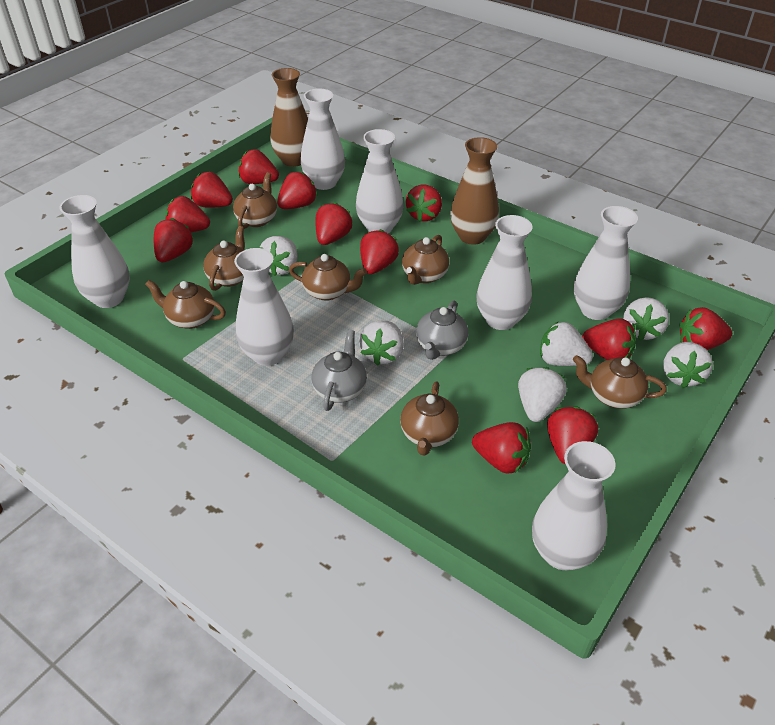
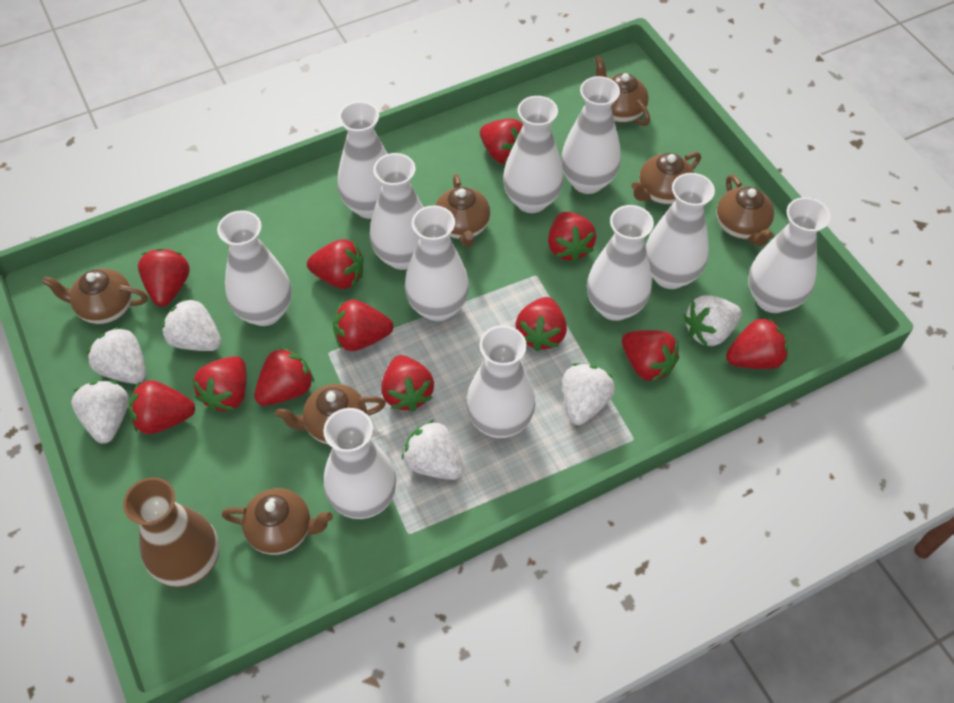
brown vase: 2 -> 1
grey teapot: 2 -> 0
white vase: 7 -> 11

